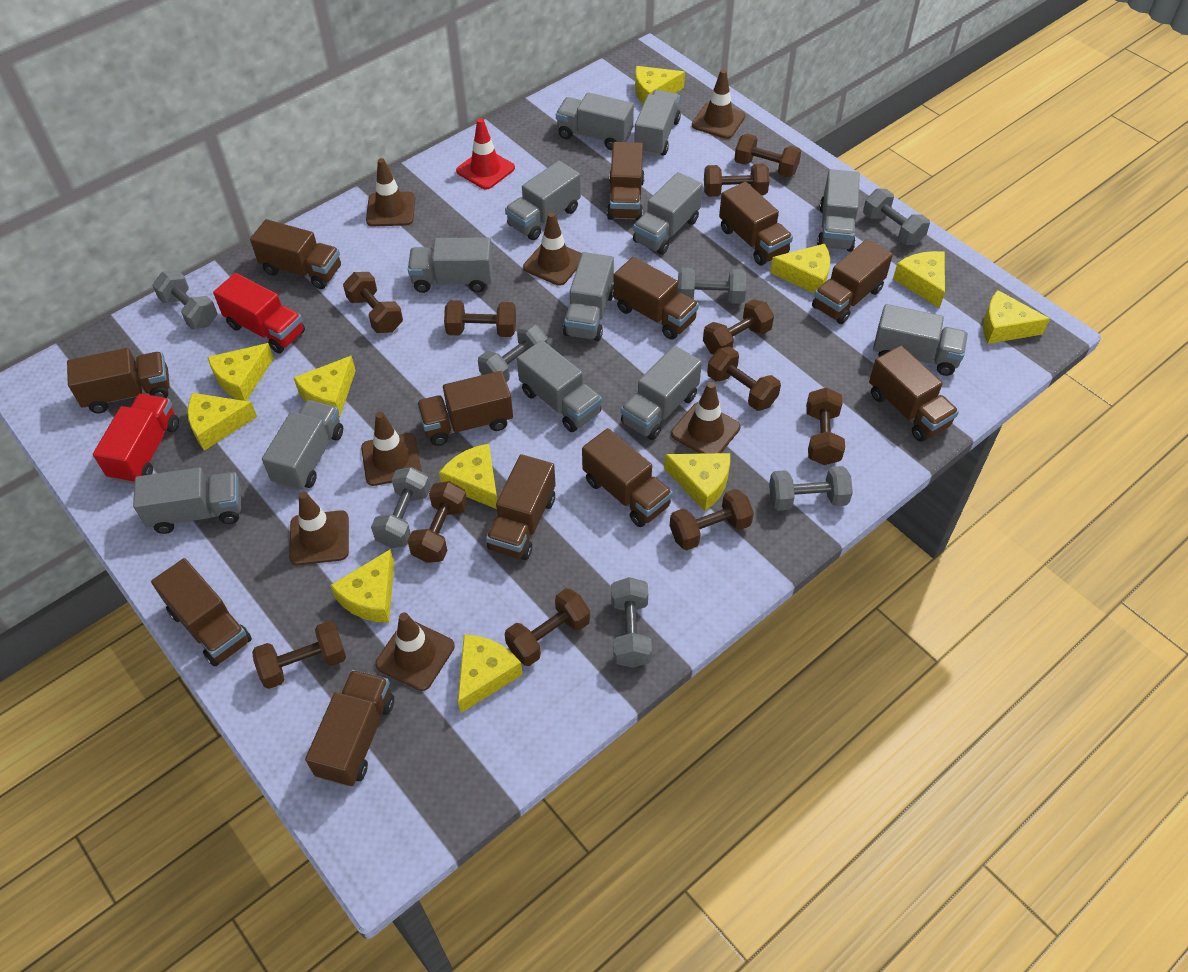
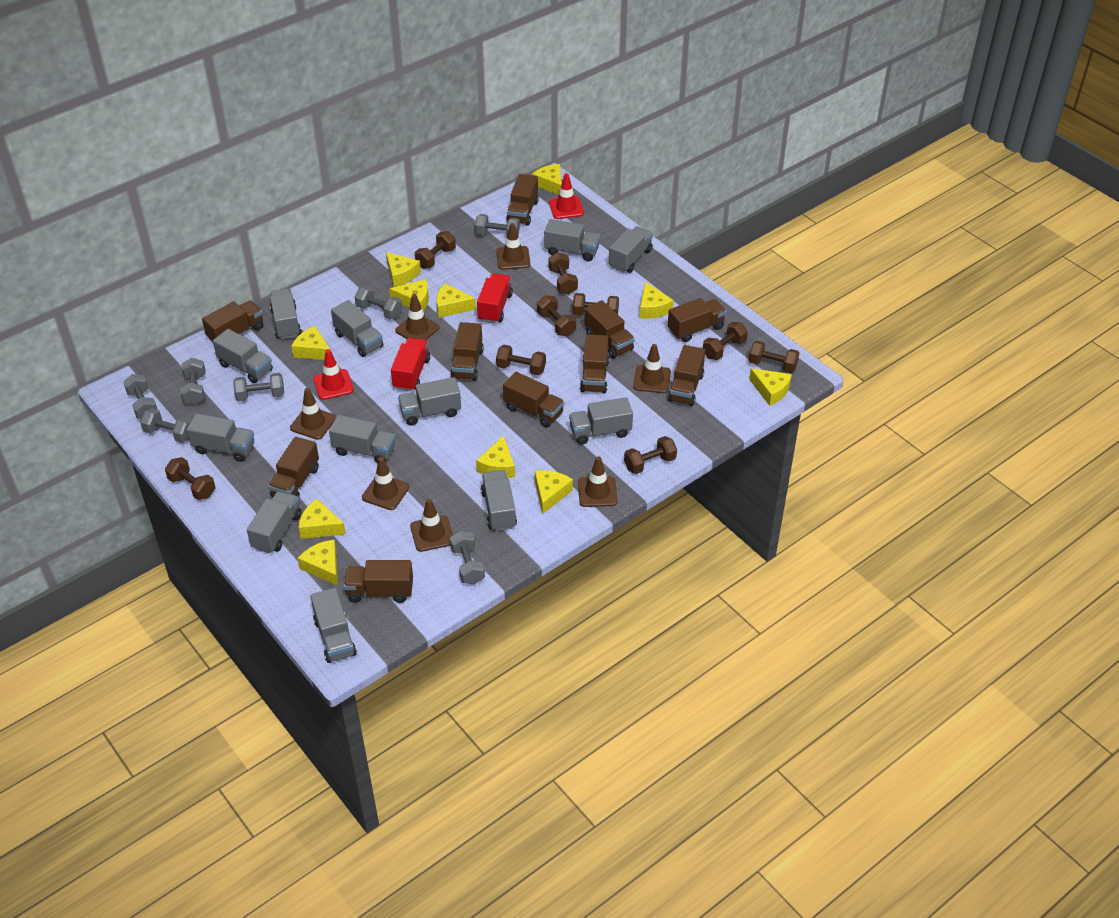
brown dumbbell: 11 -> 9
brown truck: 12 -> 10
red traffic cone: 1 -> 2

